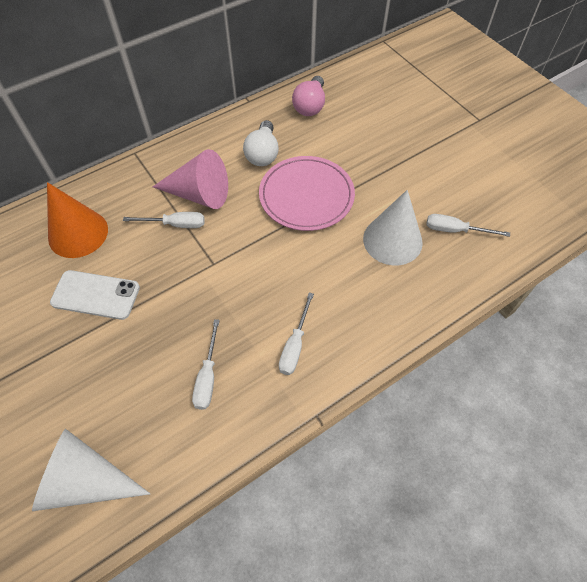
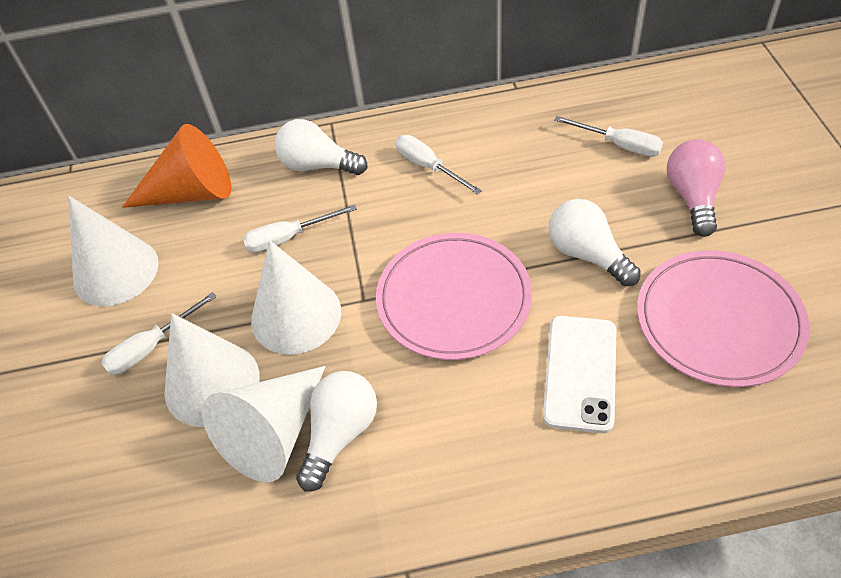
pink cone: 1 -> 0
pink plate: 1 -> 2
white cone: 2 -> 4
white light bulb: 1 -> 3

